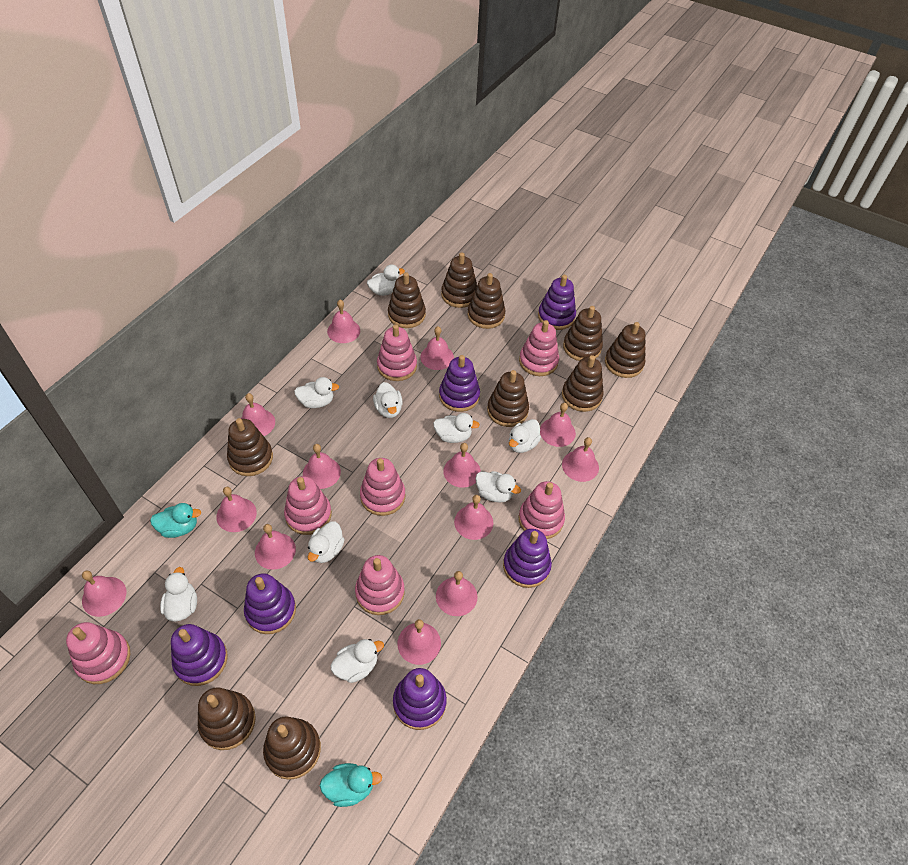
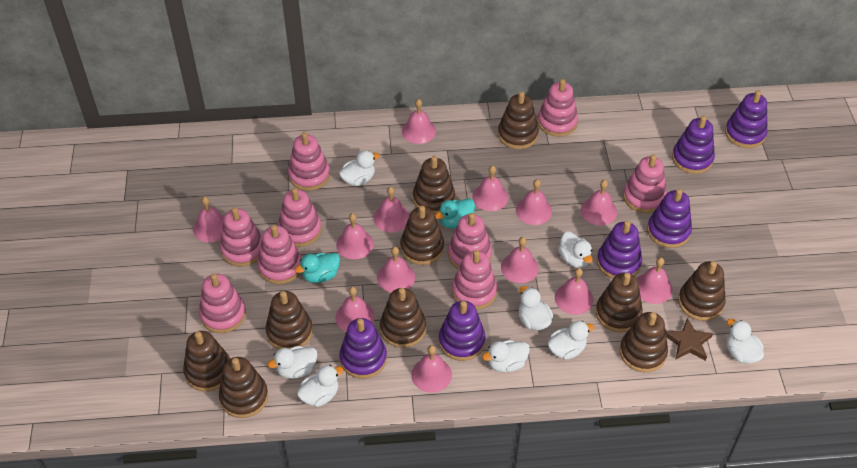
brown star: 0 -> 1
pink stacking toy: 7 -> 9
white duck: 9 -> 8

